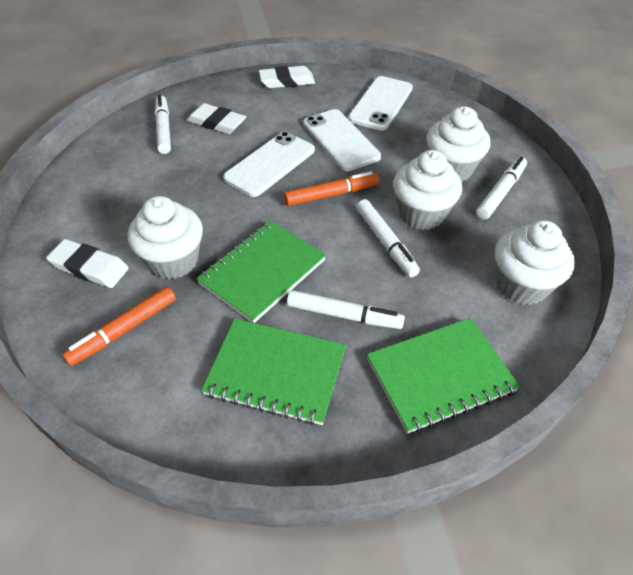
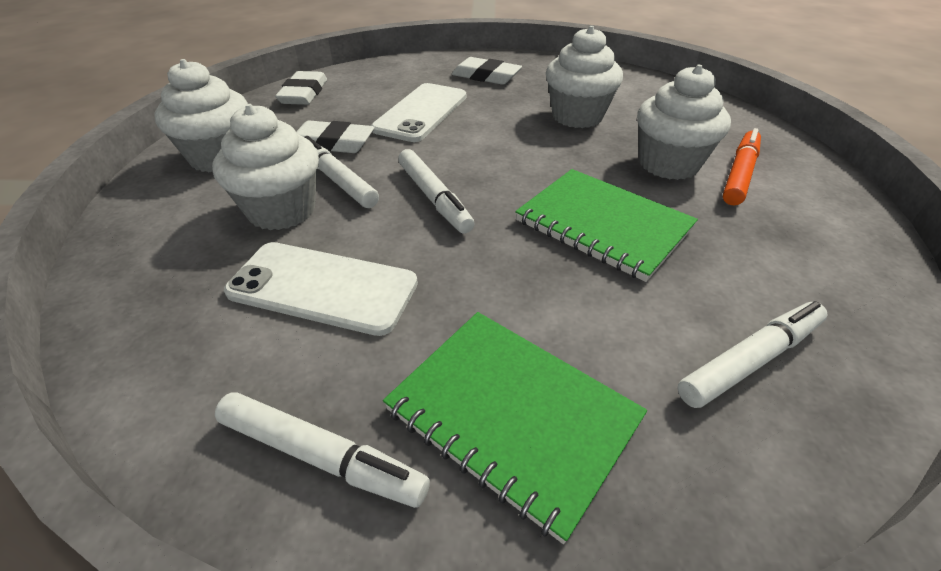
green notebook: 3 -> 2
orange marker: 2 -> 1
white phone: 3 -> 2

